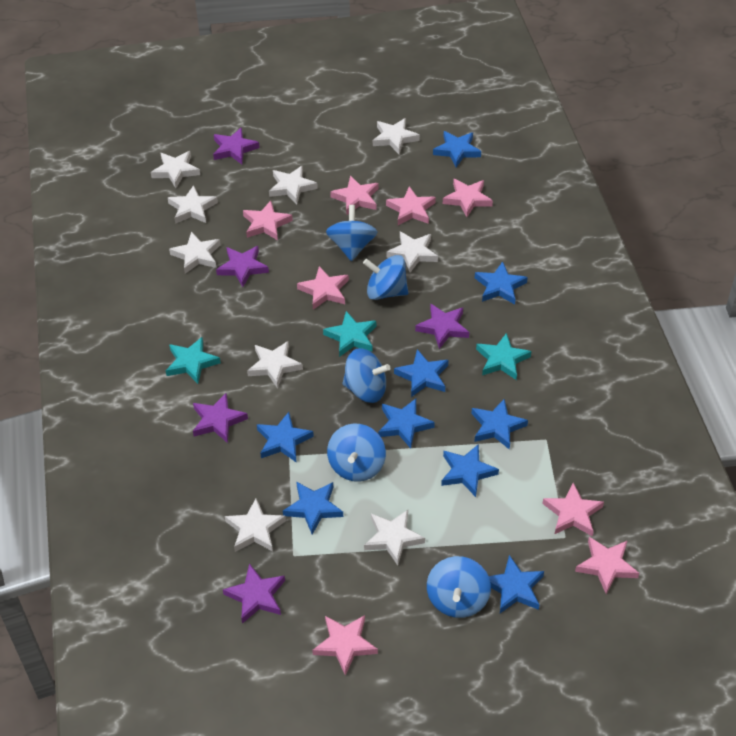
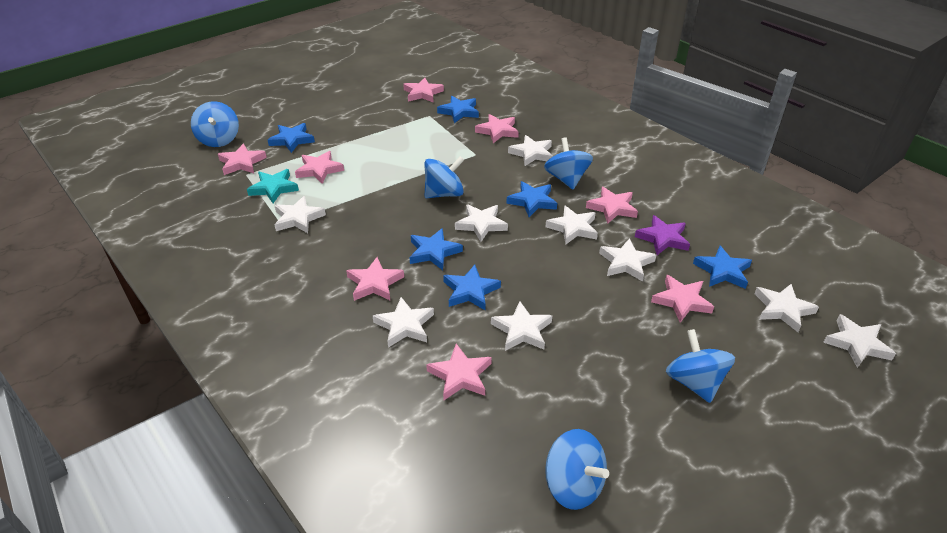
blue star: 9 -> 6
purple star: 5 -> 1
turquoise star: 3 -> 1

